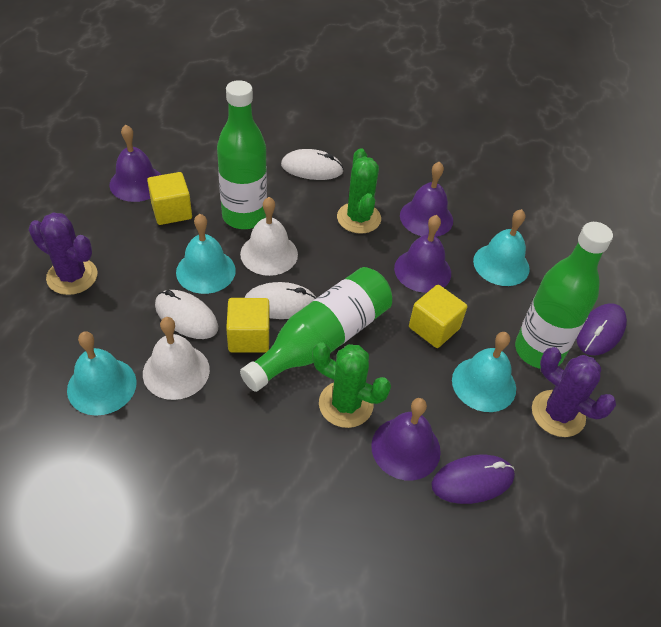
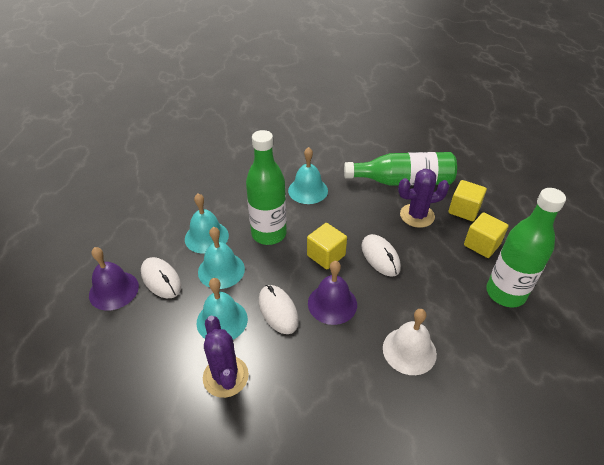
green cactus: 2 -> 0
purple bell: 4 -> 2
purple mouse: 2 -> 0
white bell: 2 -> 1

